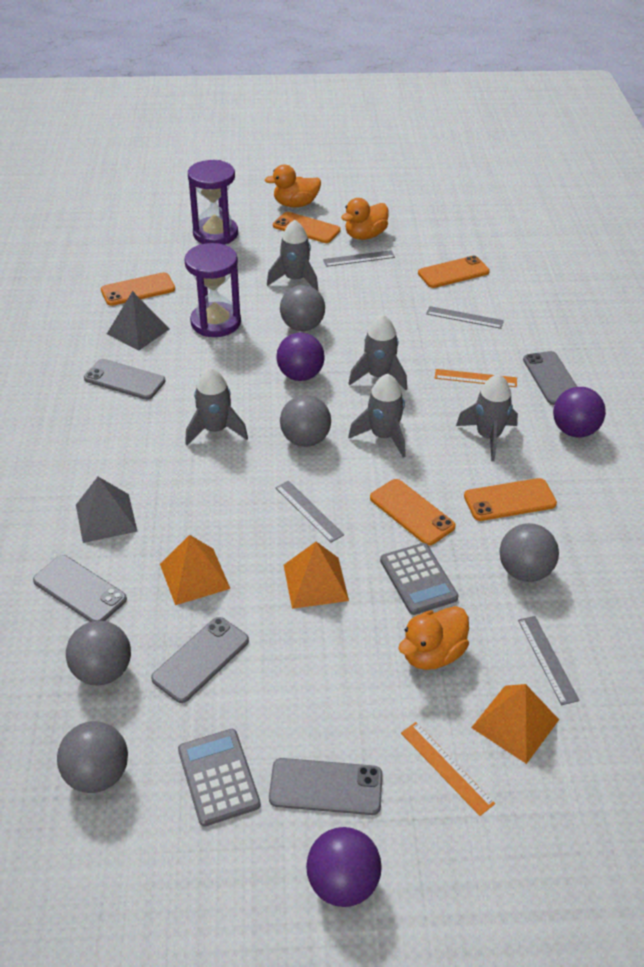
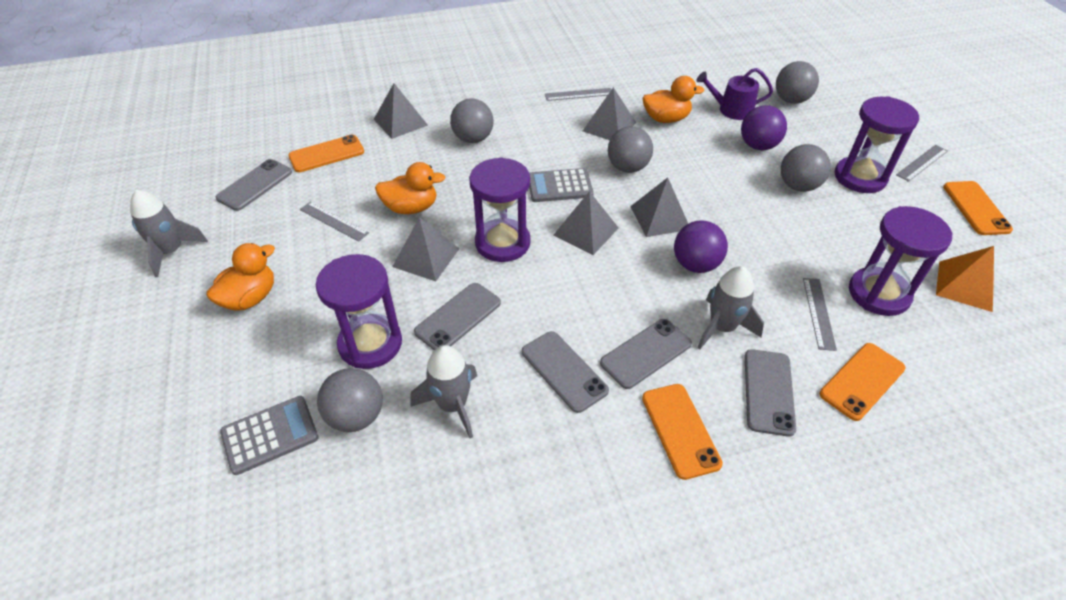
grey pyramid: 2 -> 5
grey rocket: 5 -> 3
orange phone: 5 -> 4
orange pyramid: 3 -> 1
orange ruler: 2 -> 0
purple ball: 3 -> 2
purple hourglass: 2 -> 4
purple watering can: 0 -> 1

